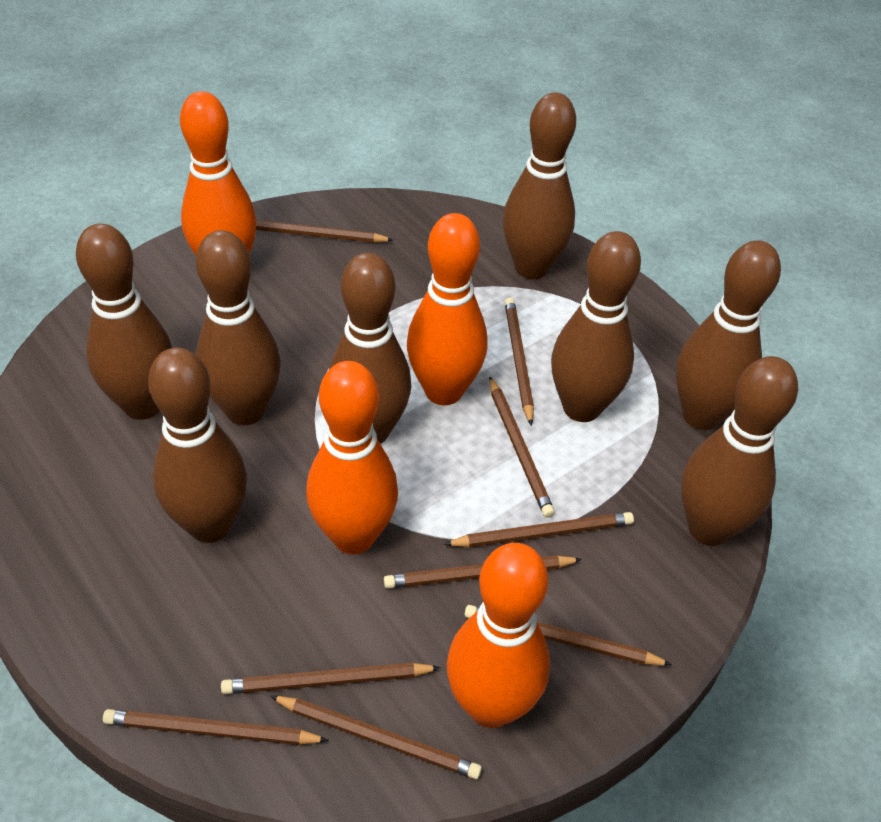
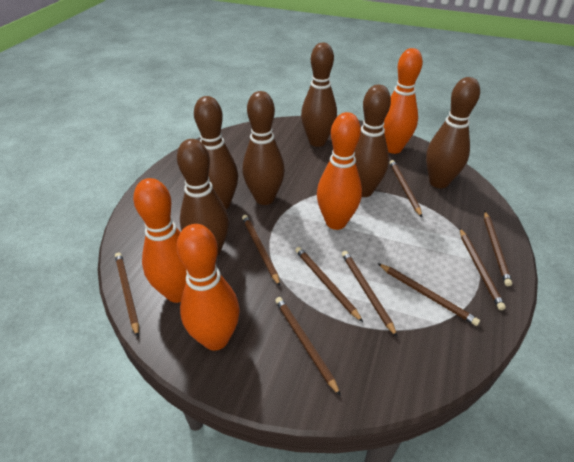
brown bowling pin: 8 -> 6

